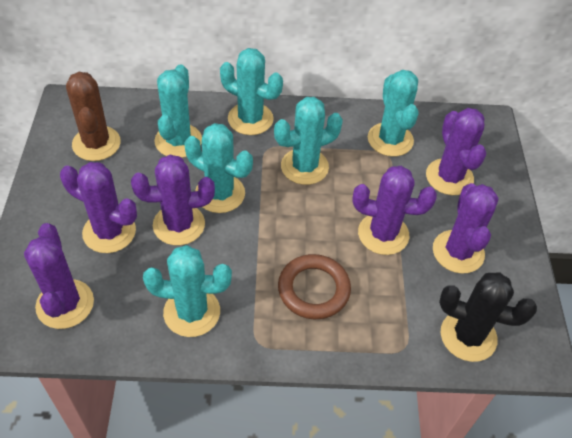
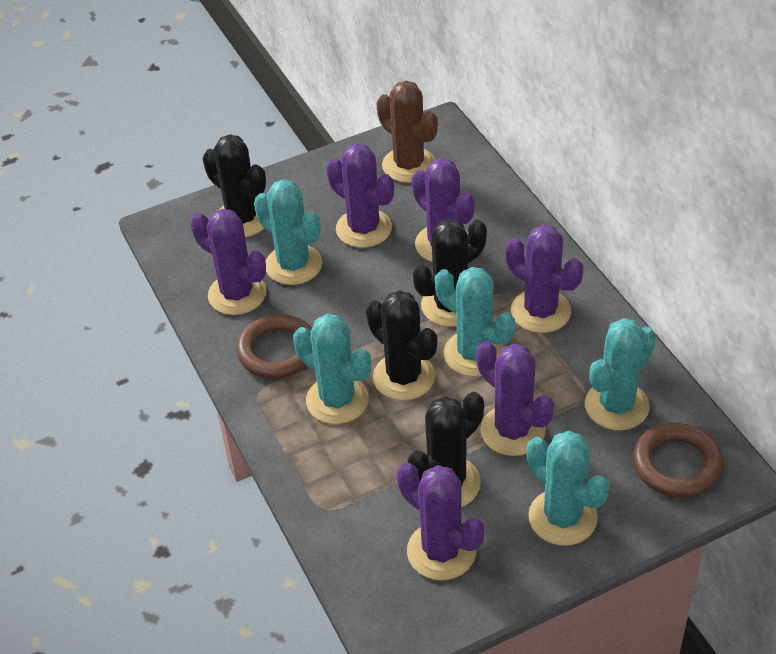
black cactus: 1 -> 4
brown ring: 1 -> 2
turquoise cactus: 6 -> 5

